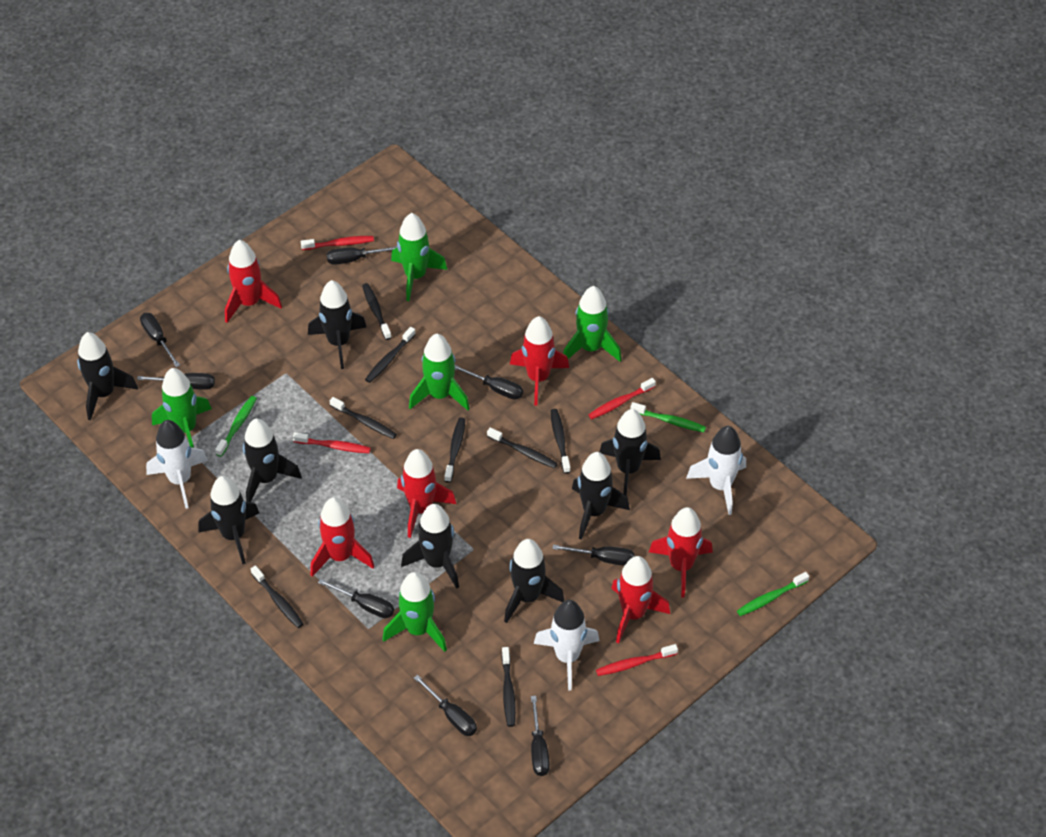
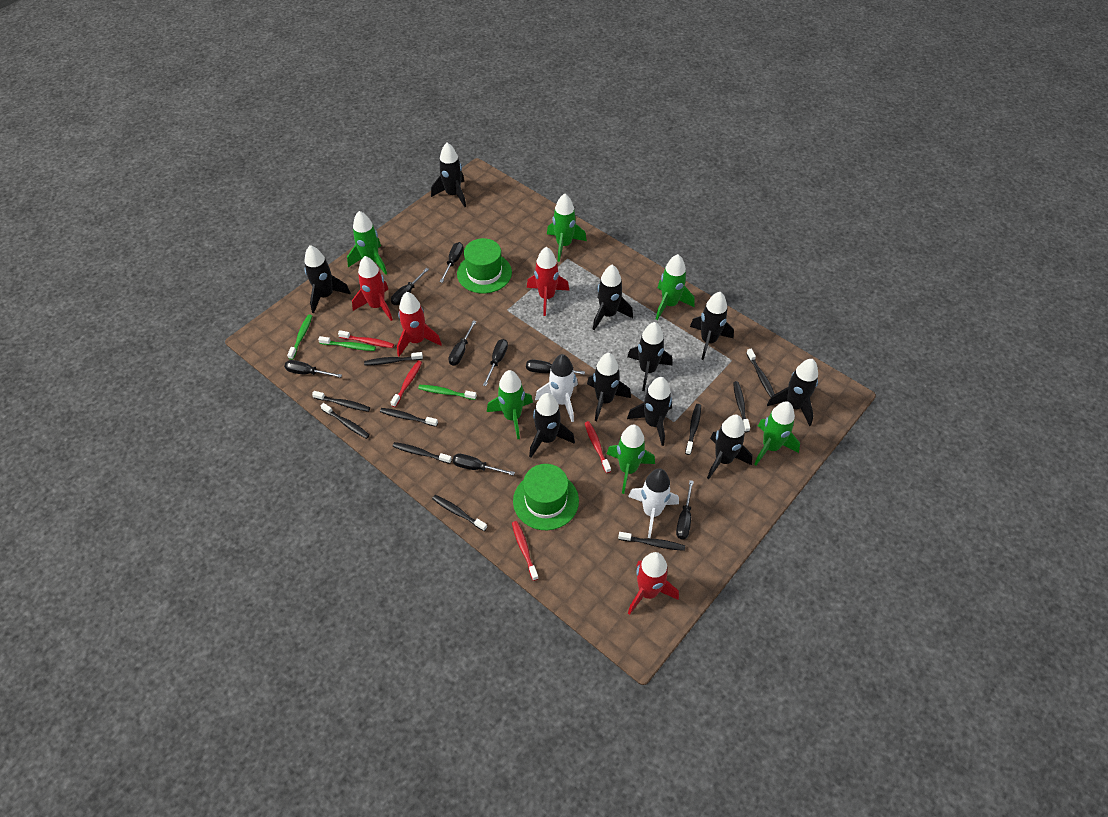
black rocket: 8 -> 10
black toothbrush: 8 -> 10
green hat: 0 -> 2
green rocket: 5 -> 6
red rocket: 6 -> 4
white rocket: 3 -> 2

